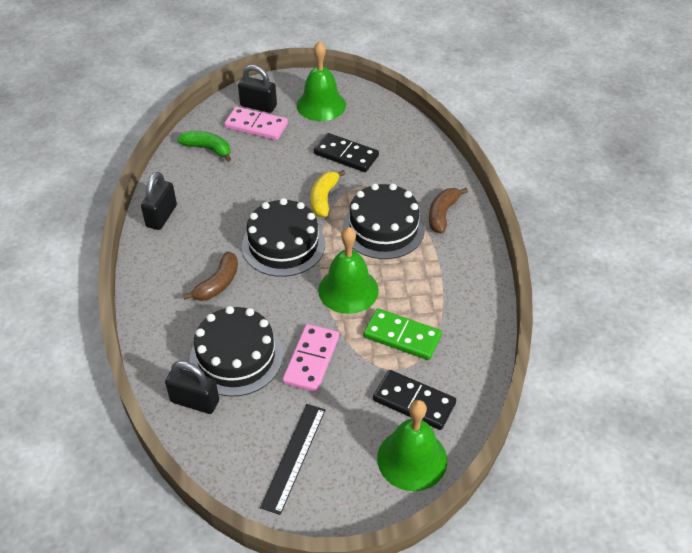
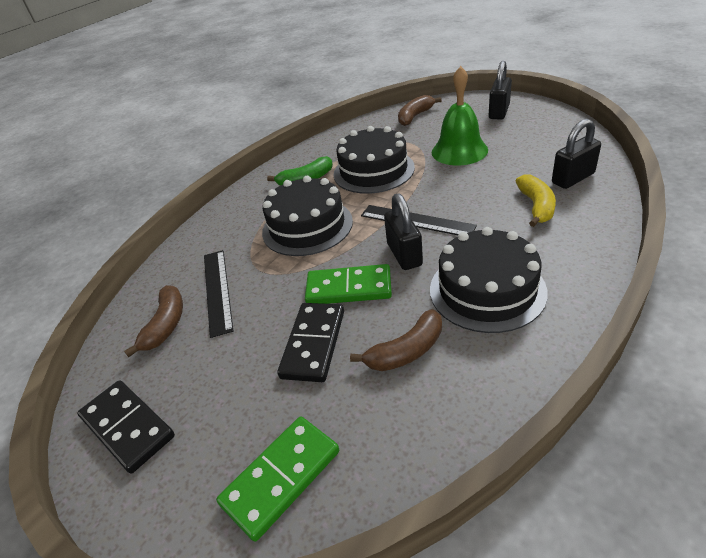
black ruler: 1 -> 2
brown banana: 2 -> 3
green bell: 3 -> 1
green domino: 1 -> 2
pink domino: 2 -> 0

